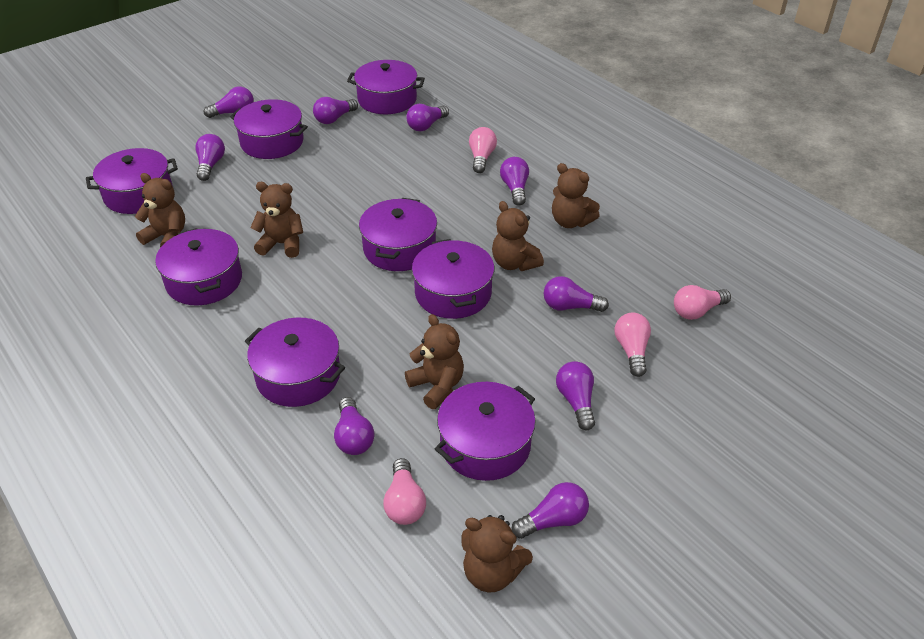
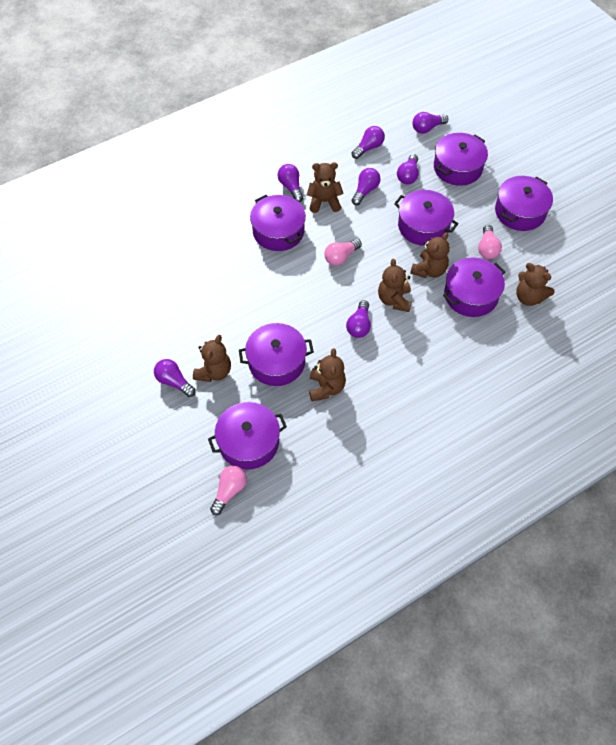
pink light bulb: 4 -> 3
purple light bulb: 9 -> 7
purple pot: 8 -> 7

